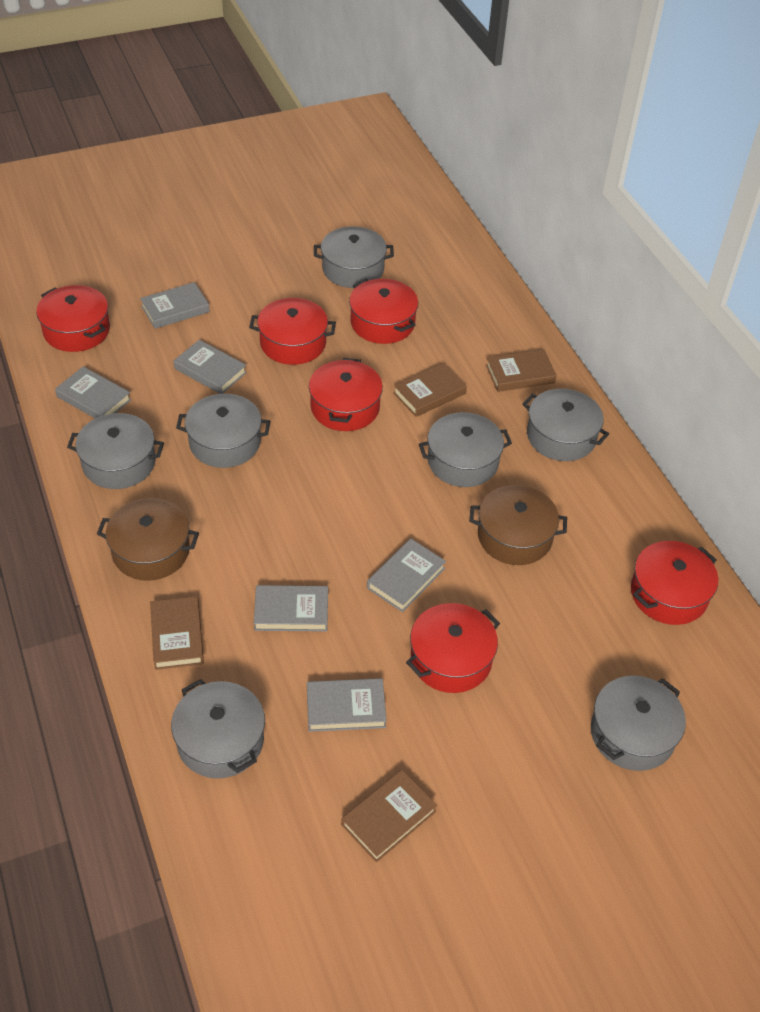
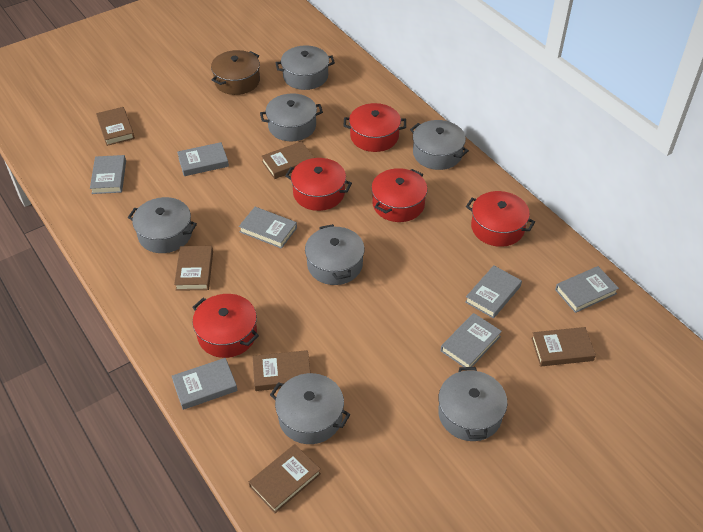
brown book: 4 -> 6
brown pot: 2 -> 1
grey book: 6 -> 7
red pot: 6 -> 5

